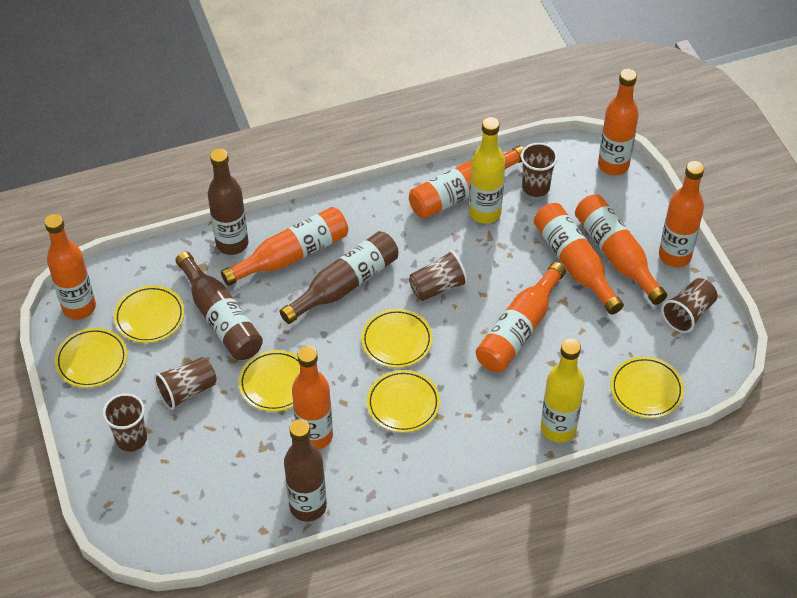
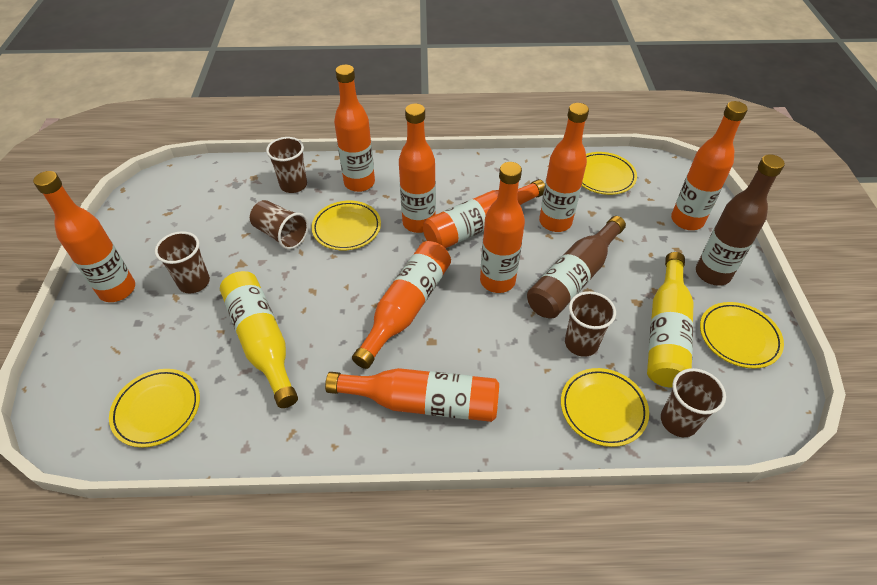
brown bottle: 4 -> 2
yellow plate: 6 -> 5

